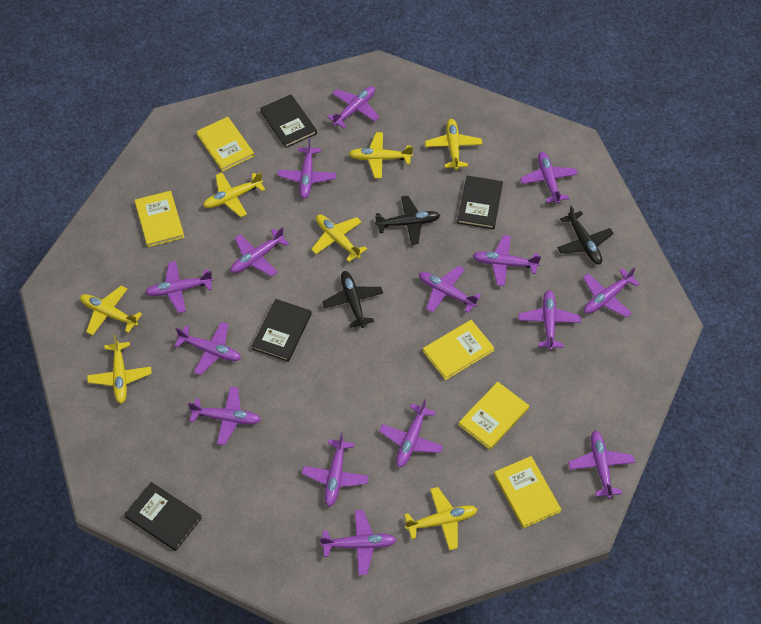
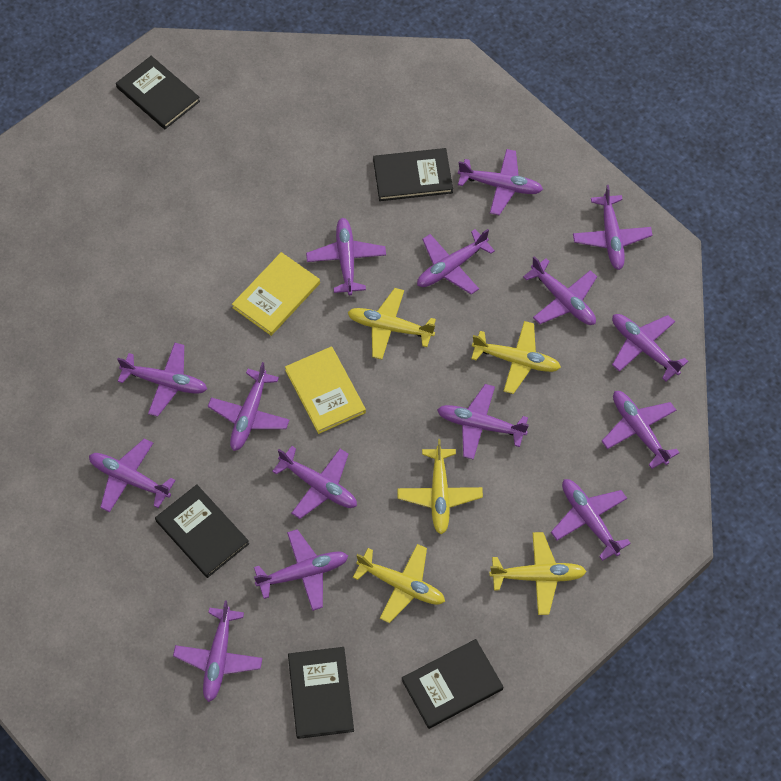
black book: 4 -> 5
black plane: 3 -> 0
yellow book: 5 -> 2
yellow plane: 7 -> 5

